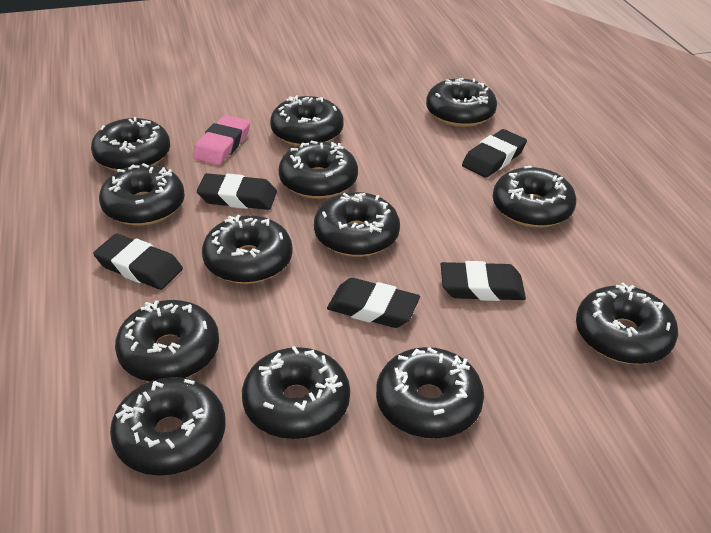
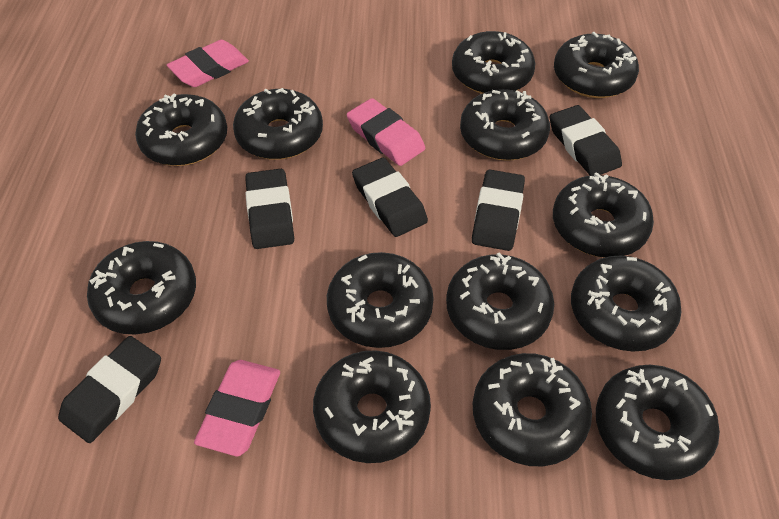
pink eraser: 1 -> 3

